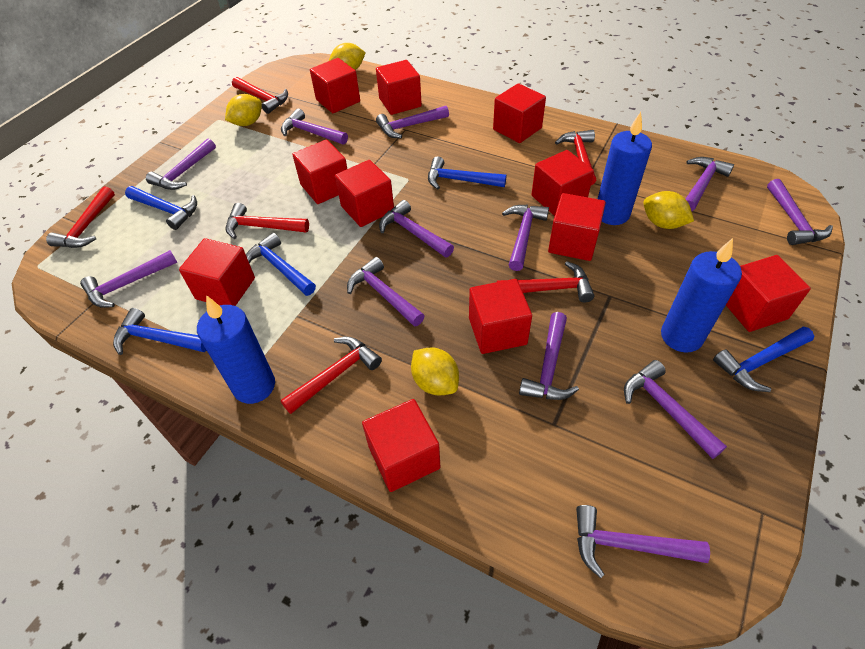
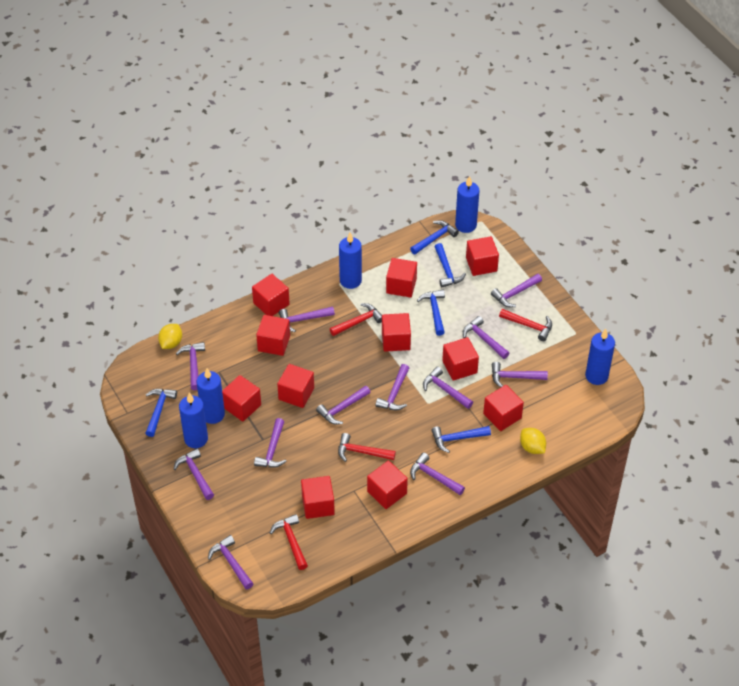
blue candle: 3 -> 5
red hammer: 6 -> 4
yellow lemon: 4 -> 2

